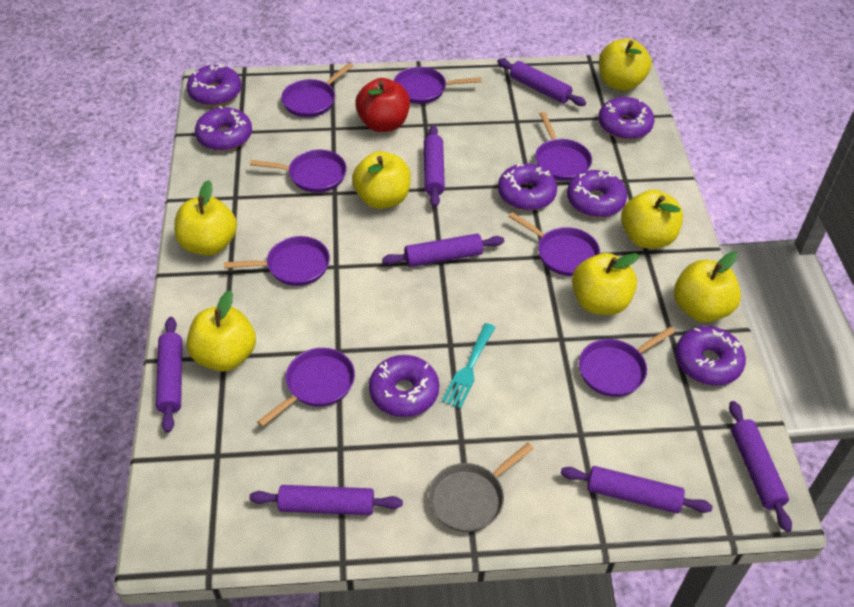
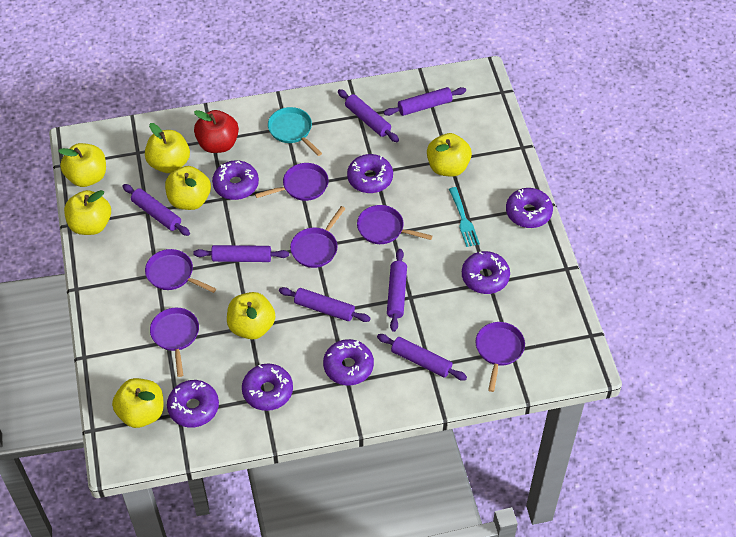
grey pan: 1 -> 0
purple pan: 8 -> 6
turquoise pan: 0 -> 1

